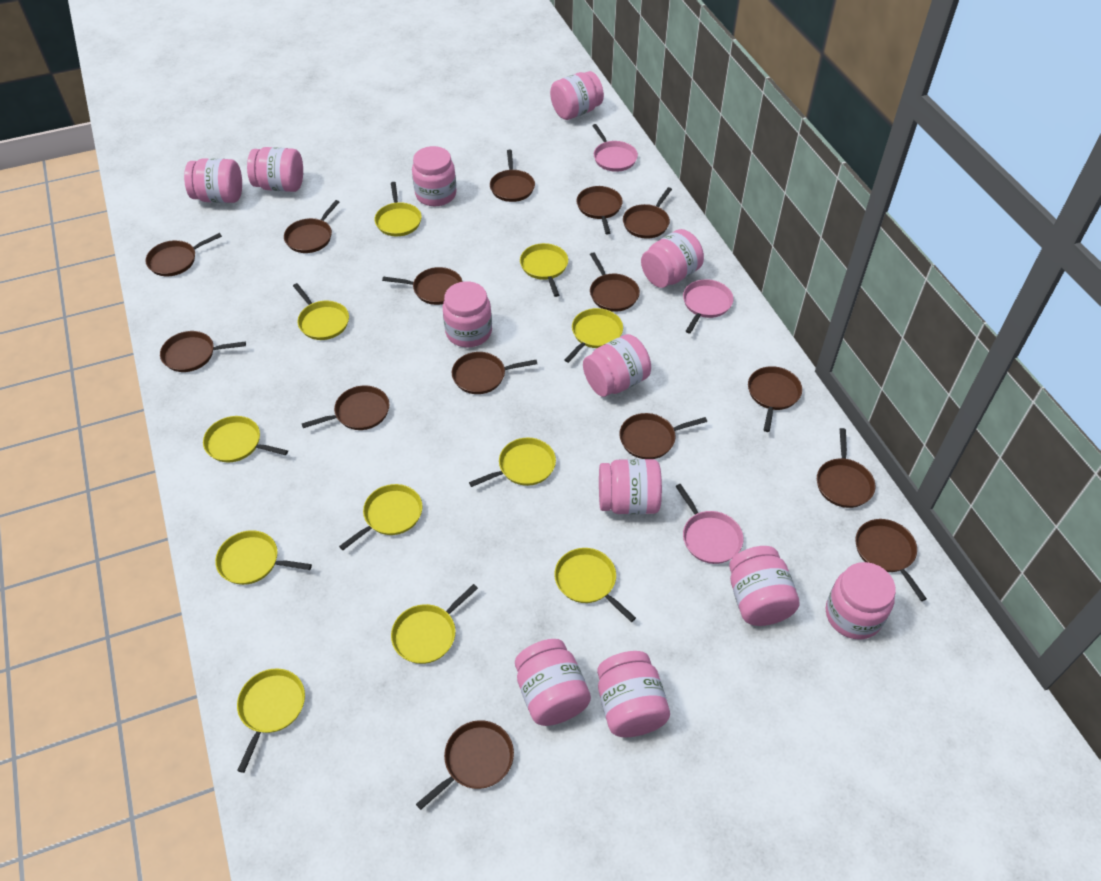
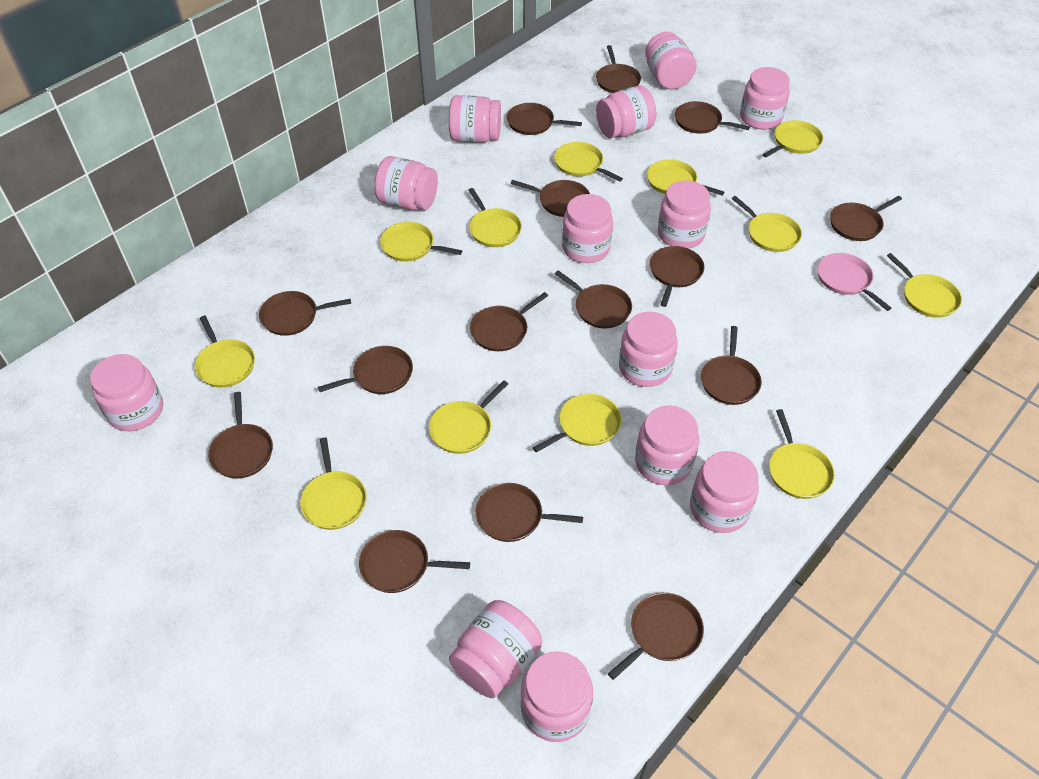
pink jar: 12 -> 13
pink pan: 3 -> 1
yellow pan: 11 -> 12

